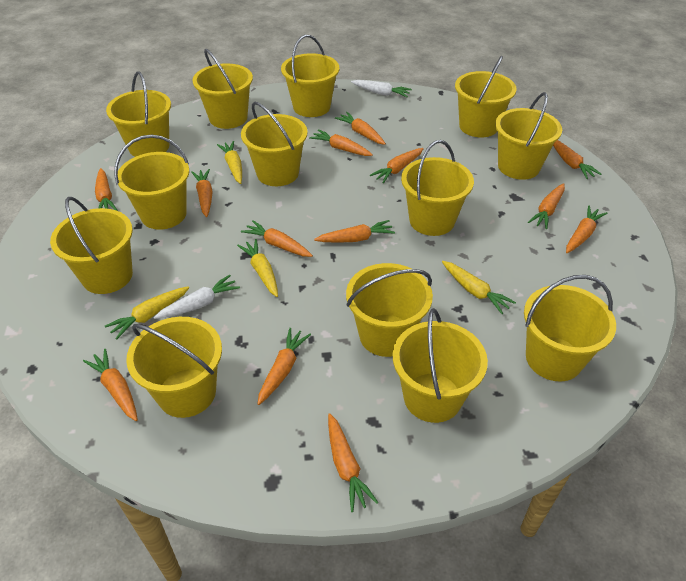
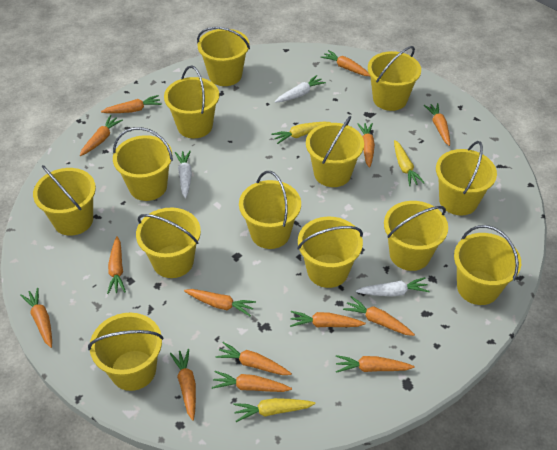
orange carrot: 13 -> 14
white carrot: 2 -> 3
yellow carrot: 4 -> 3

